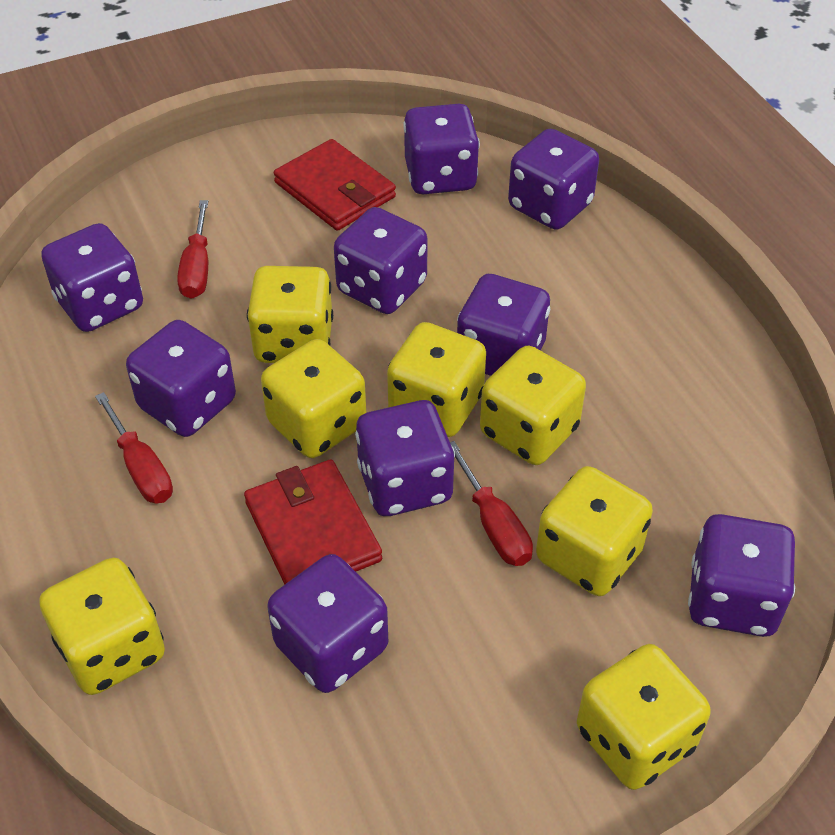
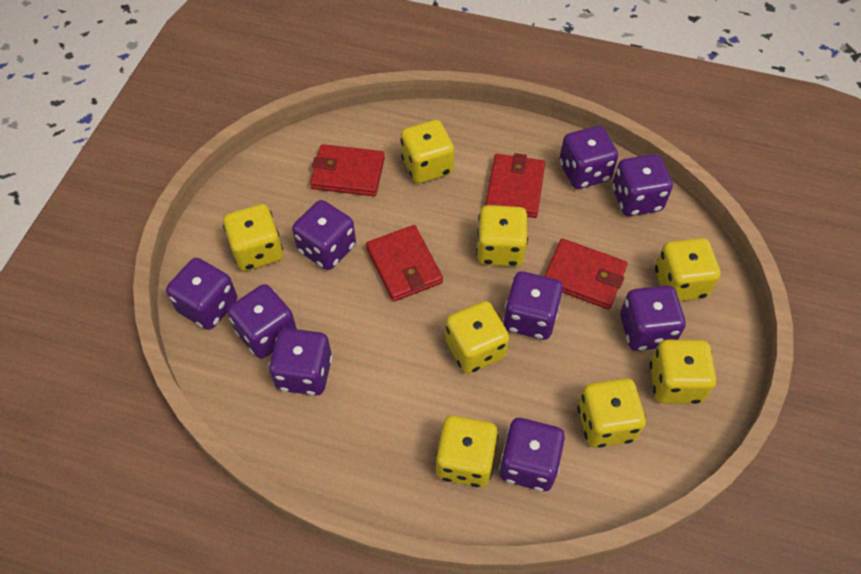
red screwdriver: 3 -> 0
red wallet: 2 -> 4
yellow dice: 7 -> 8

